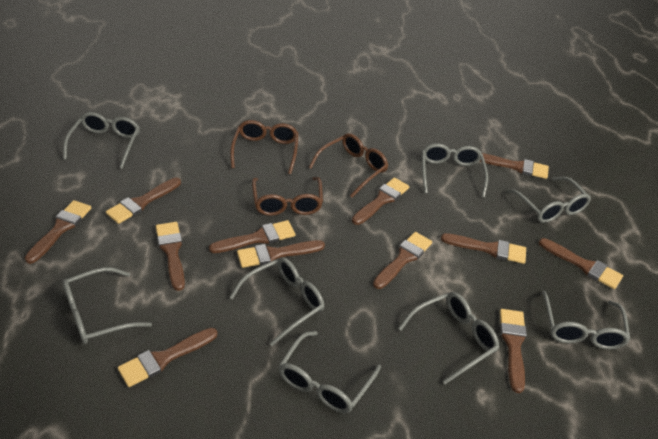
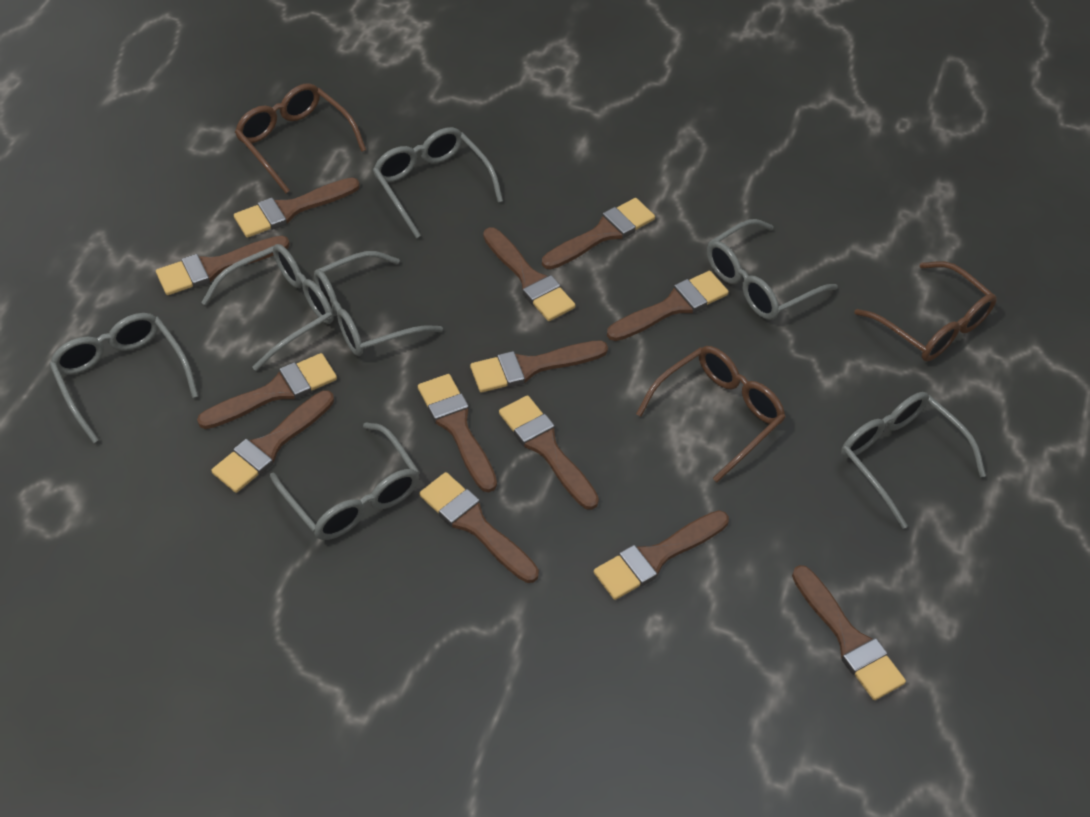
brown brush: 12 -> 13
grey glasses: 8 -> 7

